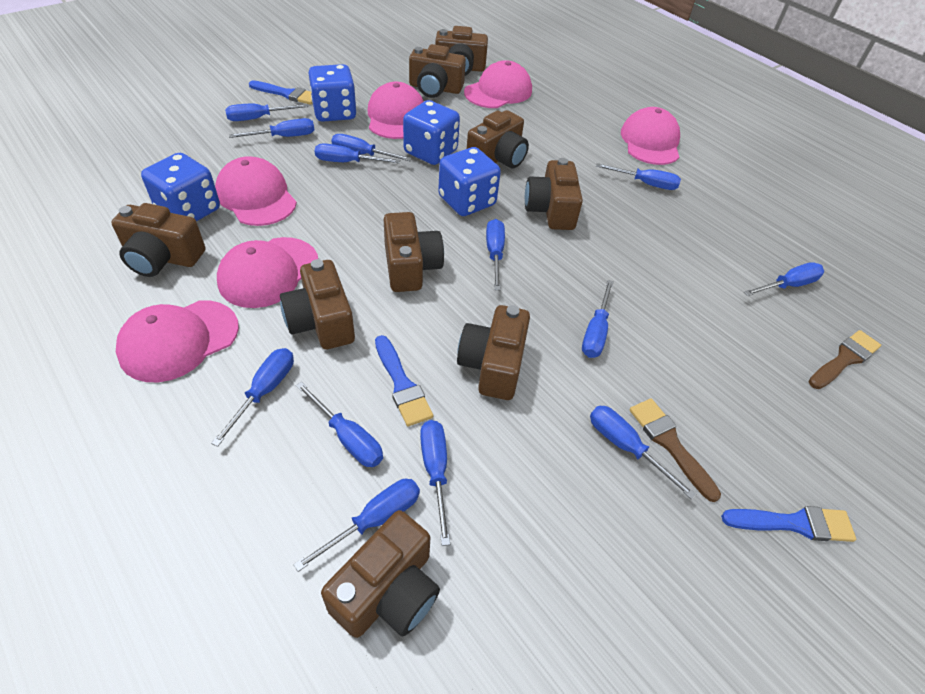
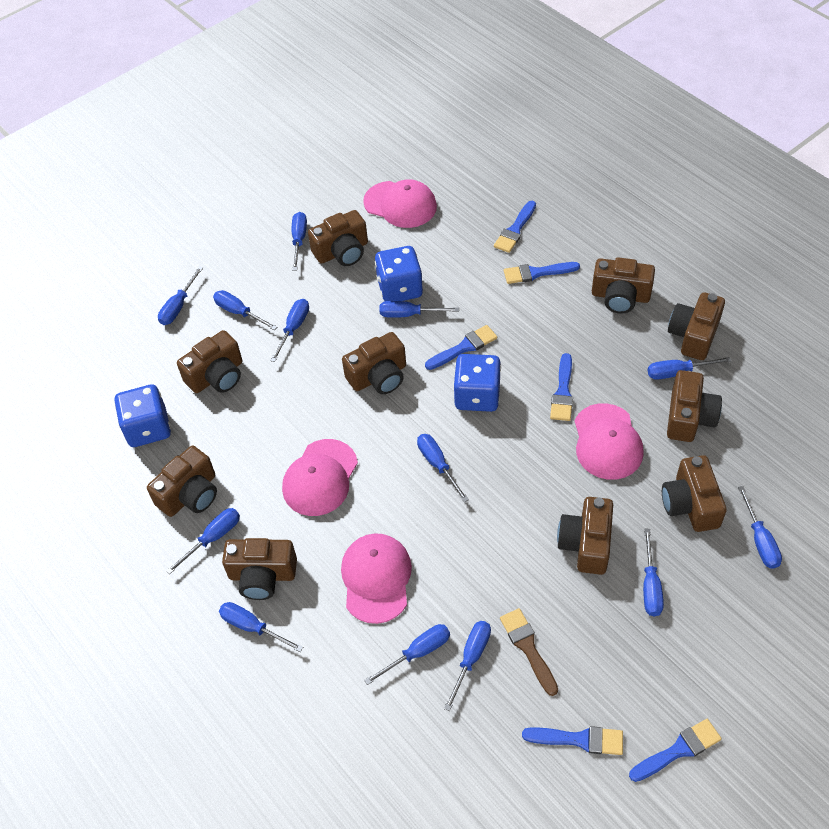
blue brush: 3 -> 6
blue dice: 4 -> 3
brown brush: 2 -> 1
brown camera: 9 -> 10
pink cap: 6 -> 4

